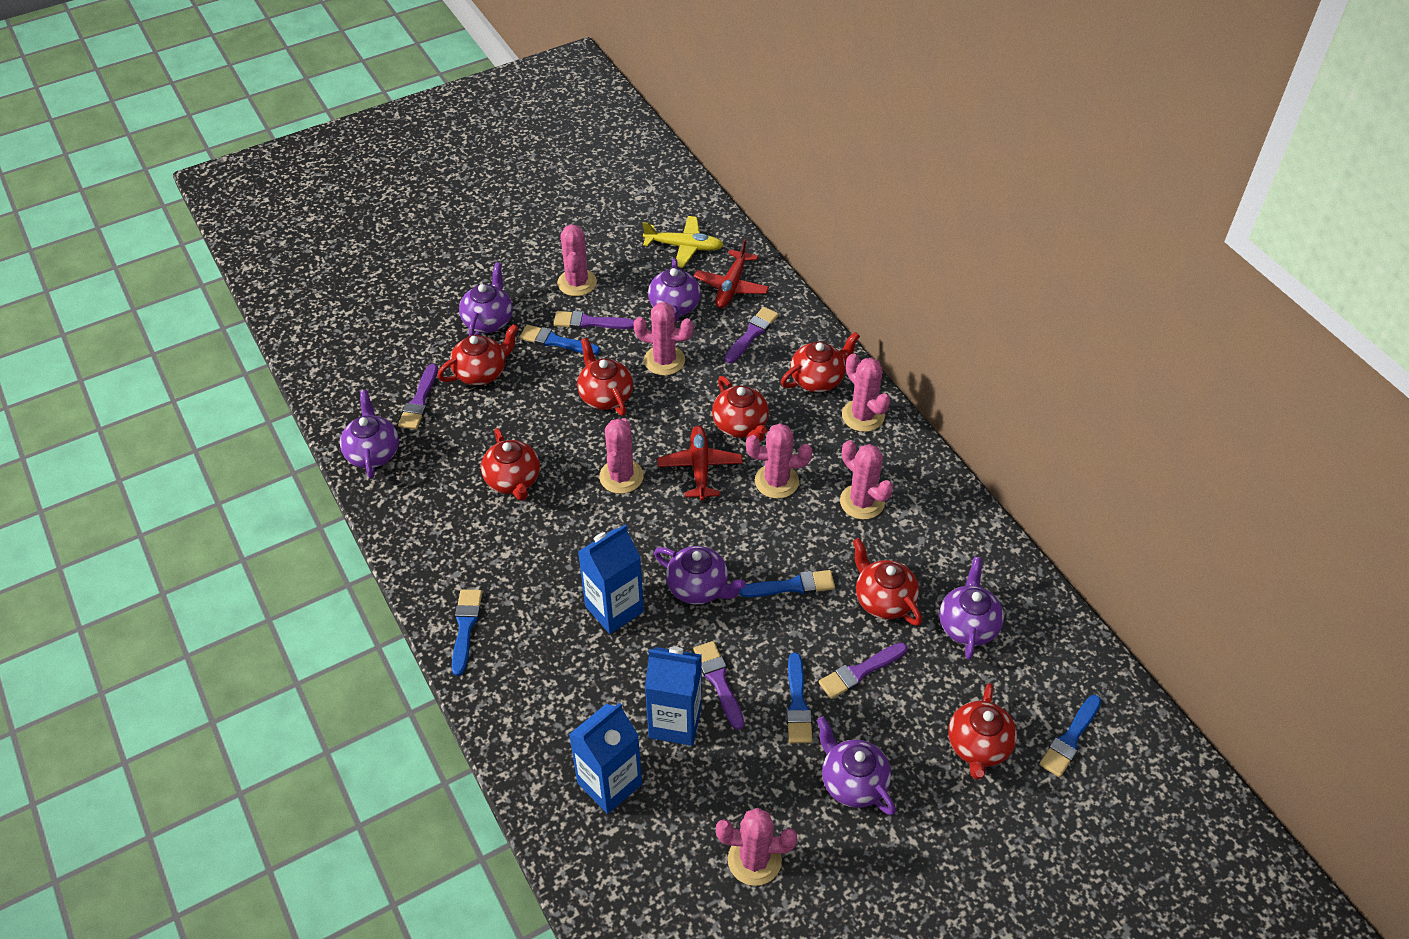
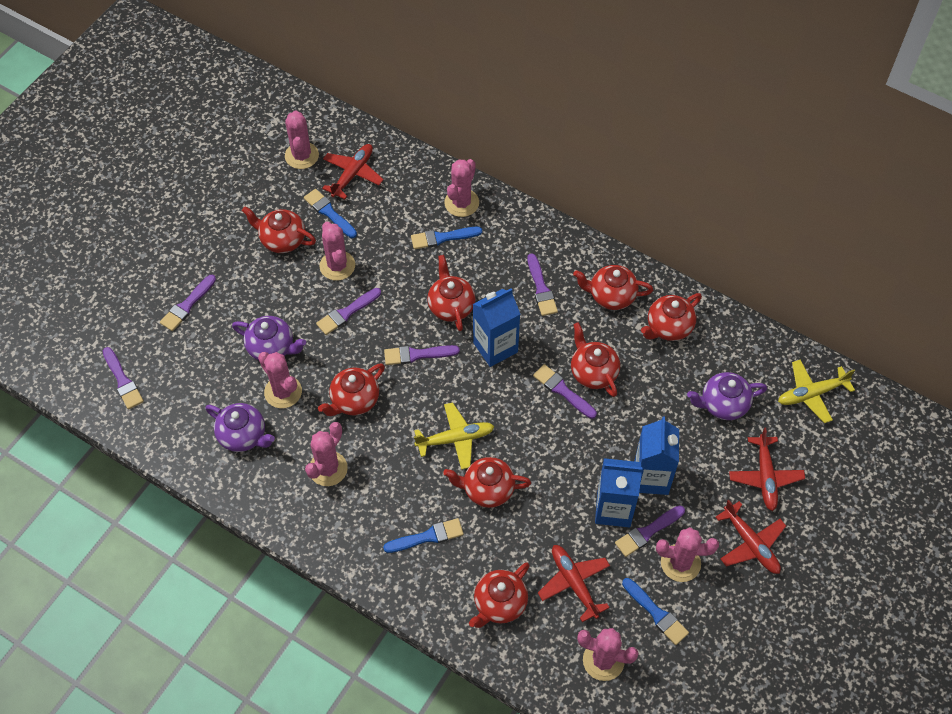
blue brush: 5 -> 4
purple brush: 5 -> 7
purple teapot: 6 -> 3
red plane: 2 -> 4
red teapot: 7 -> 8
yellow plane: 1 -> 2

